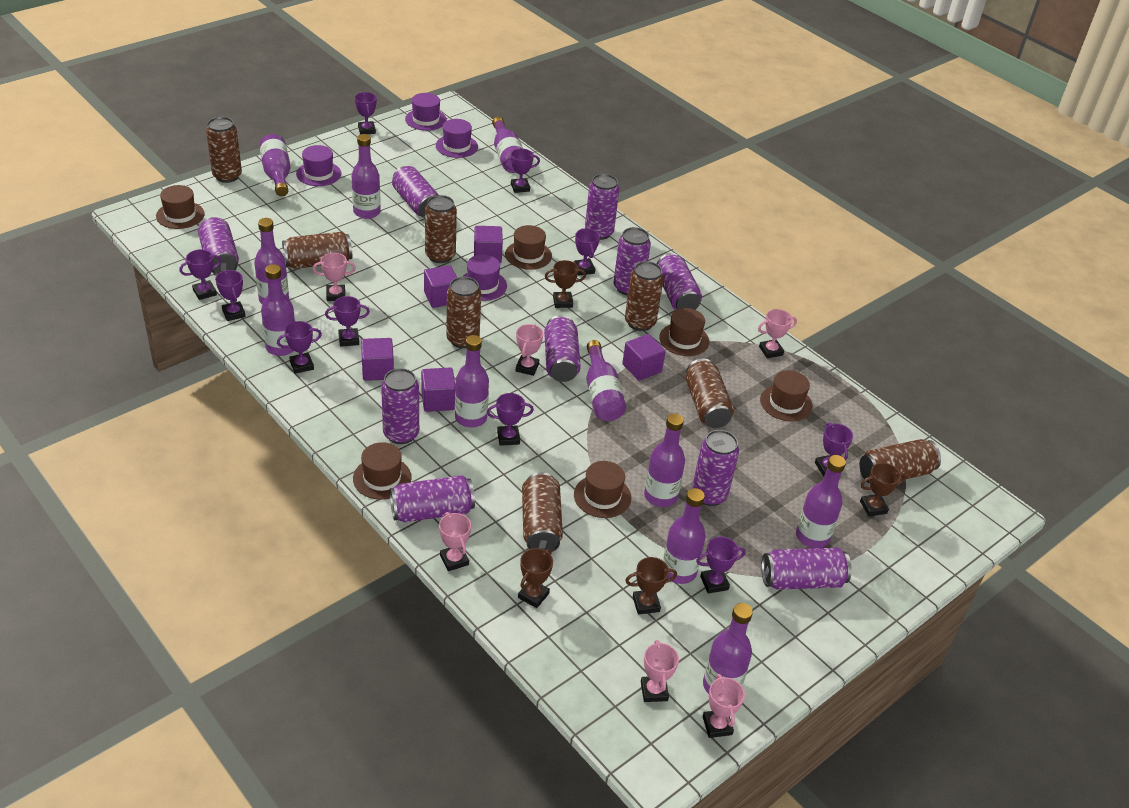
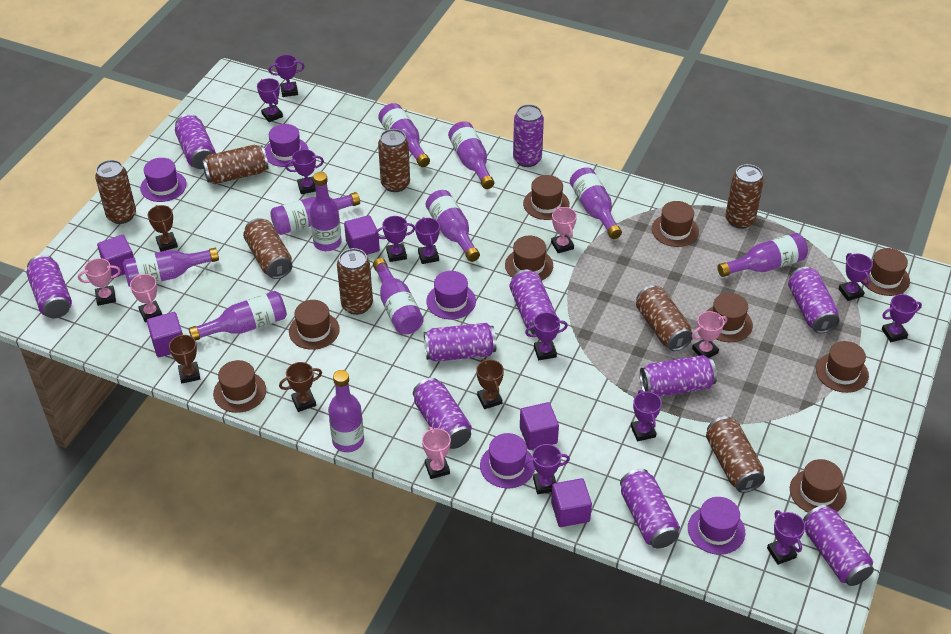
brown hat: 6 -> 9
pink trophy: 6 -> 5
purple hat: 4 -> 5
purple trophy: 10 -> 11

